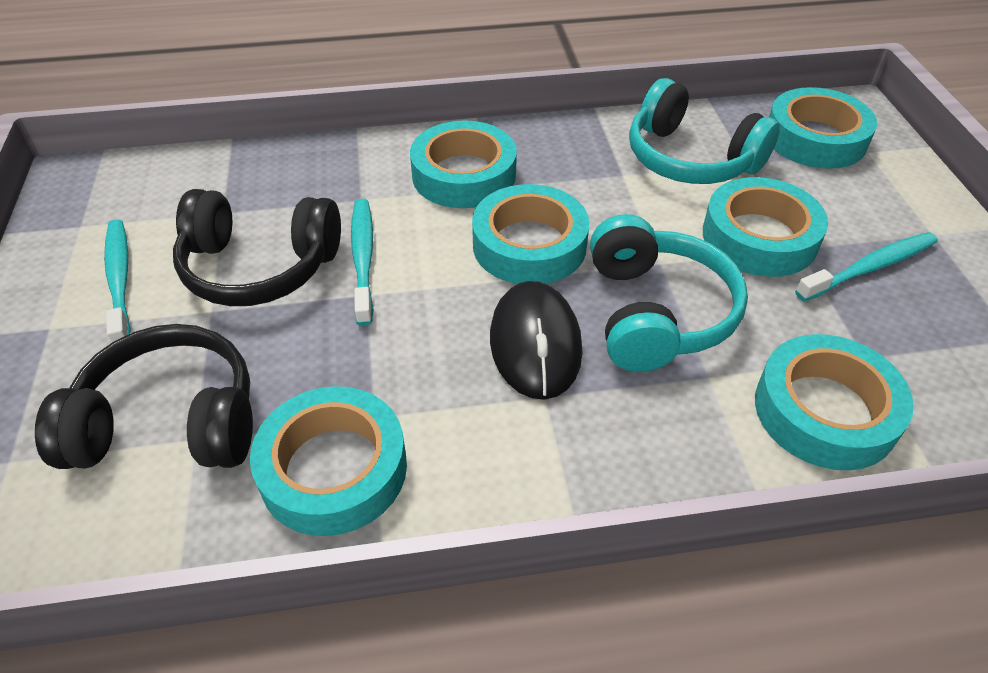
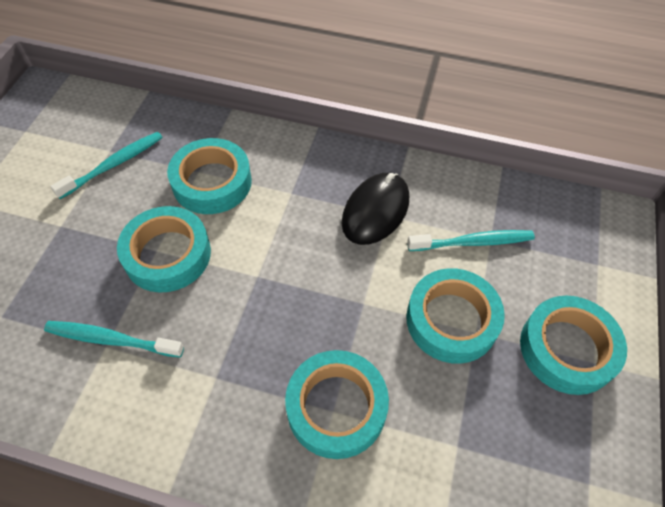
black headphones: 2 -> 0
turquoise headphones: 2 -> 0
turquoise tape: 6 -> 5

